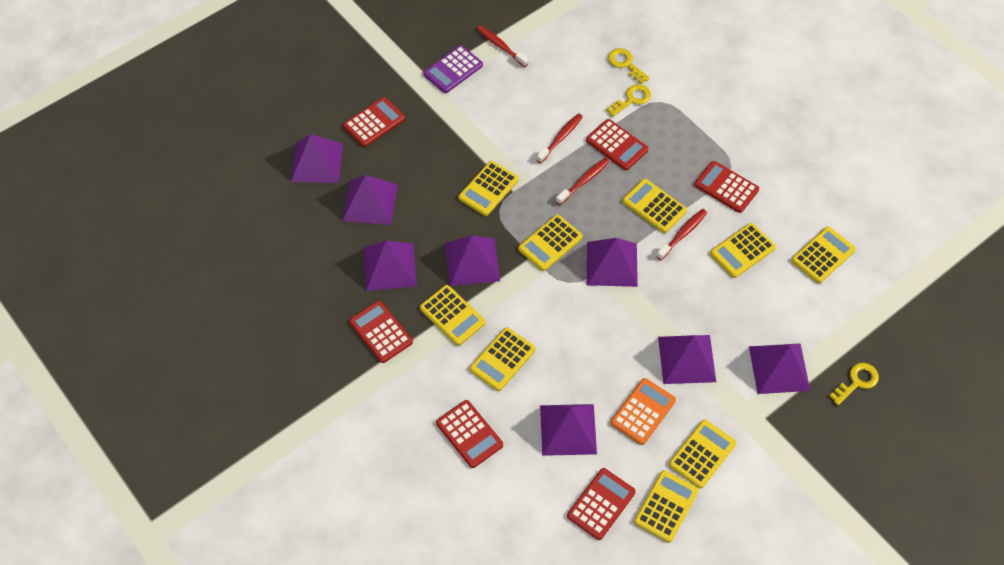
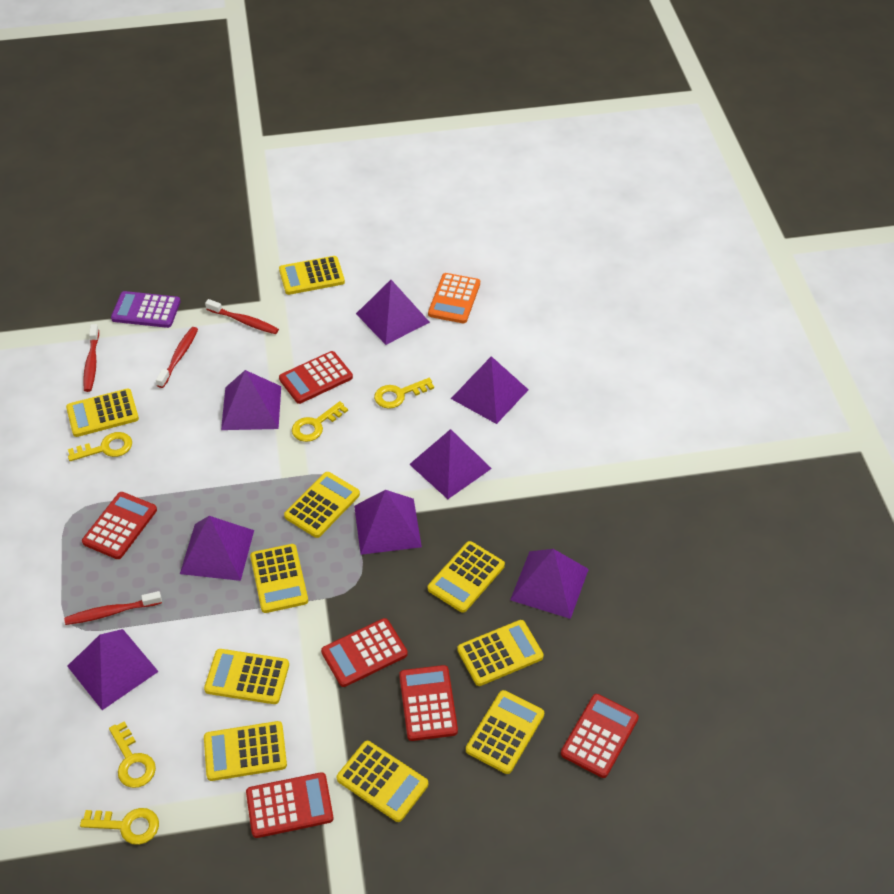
yellow calculator: 9 -> 10
yellow key: 3 -> 5

